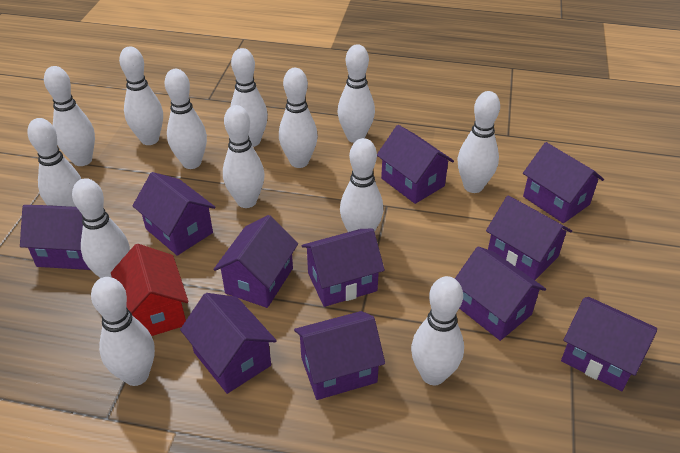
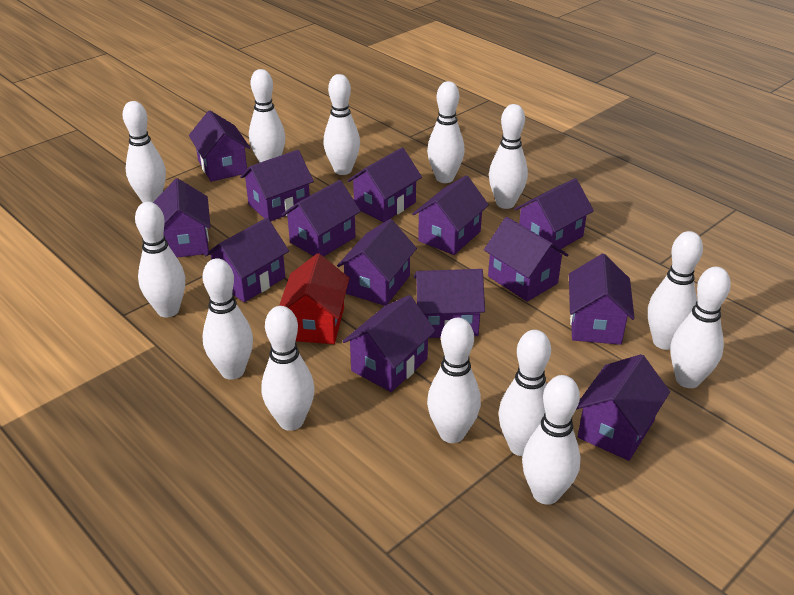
purple house: 11 -> 14

